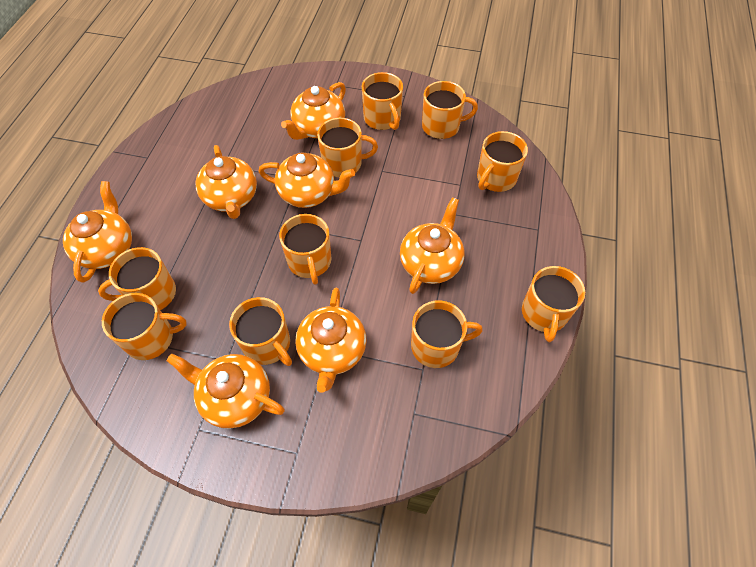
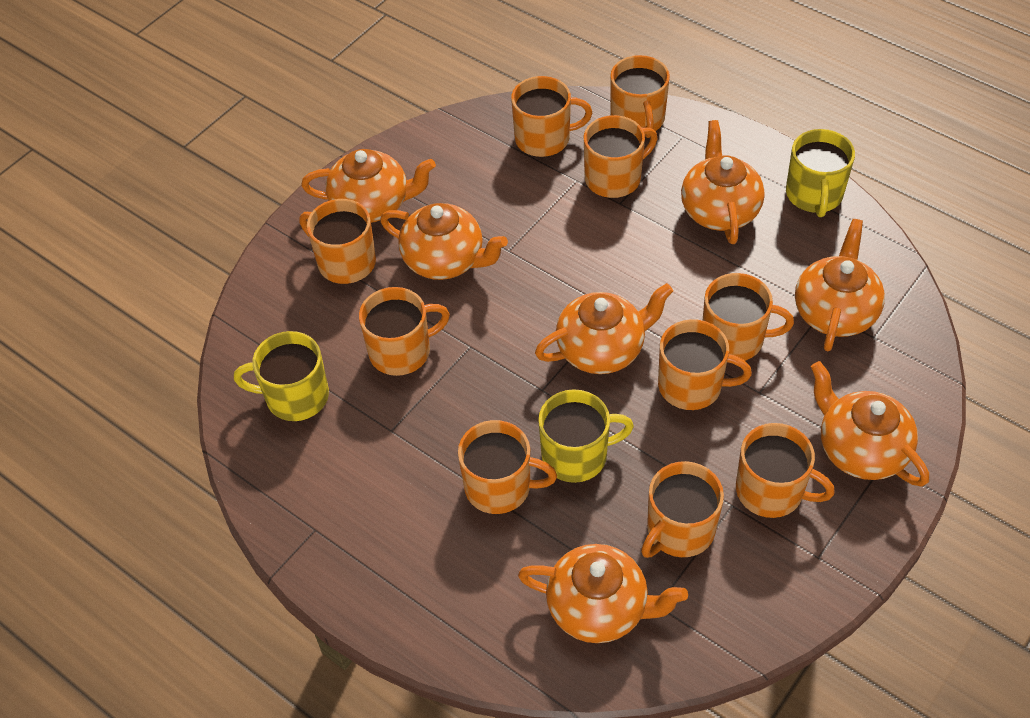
yellow mug: 0 -> 3

